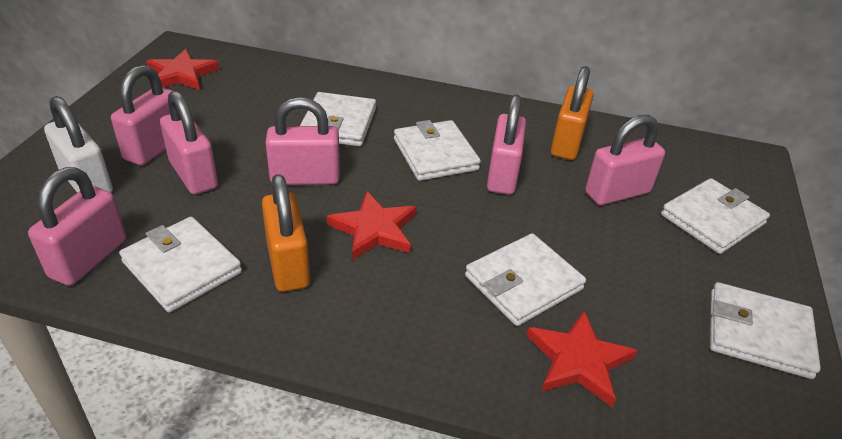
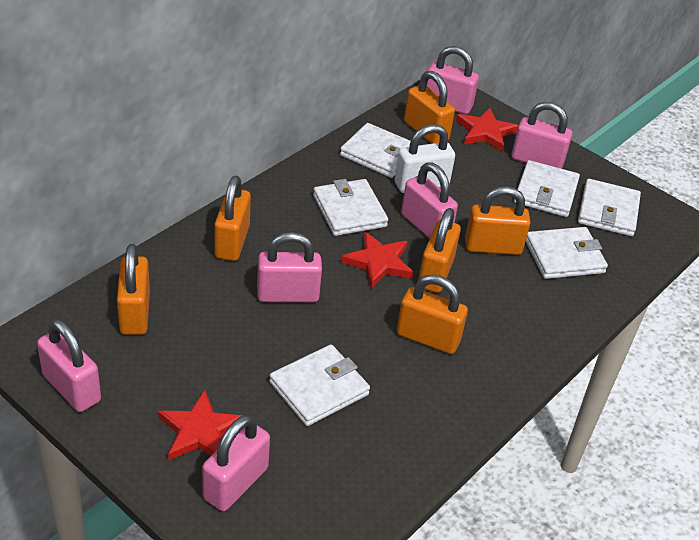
orange padlock: 2 -> 6

